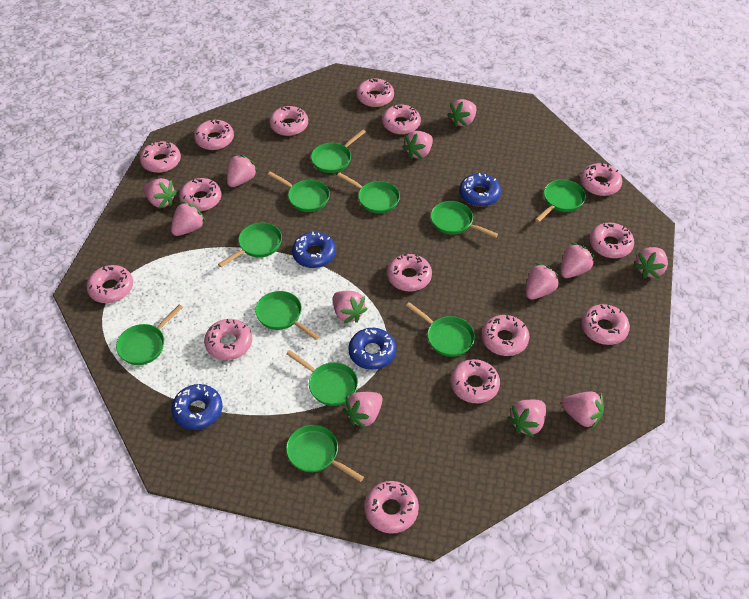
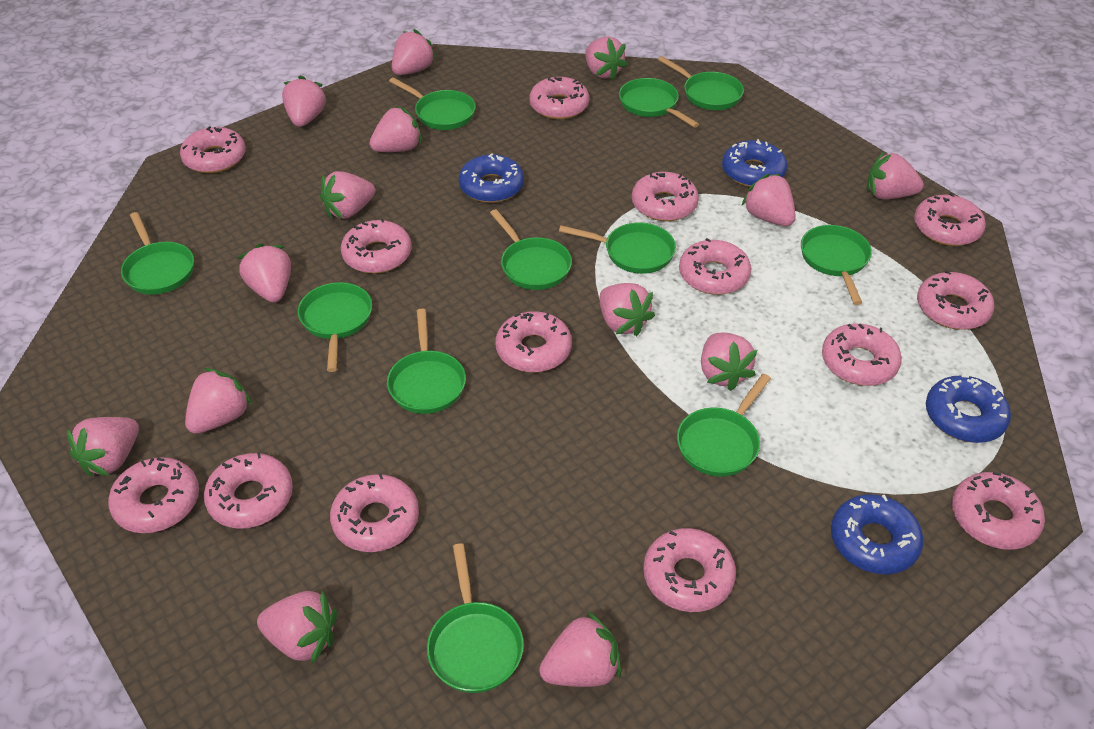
pink donut: 15 -> 14
pink strawberry: 12 -> 14

